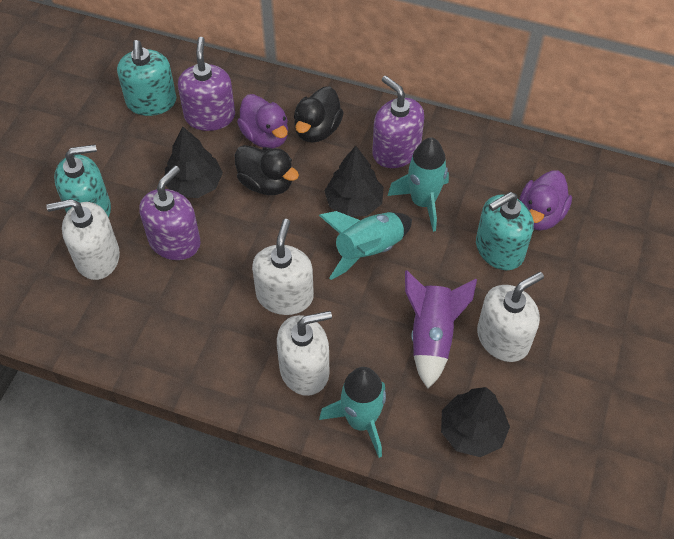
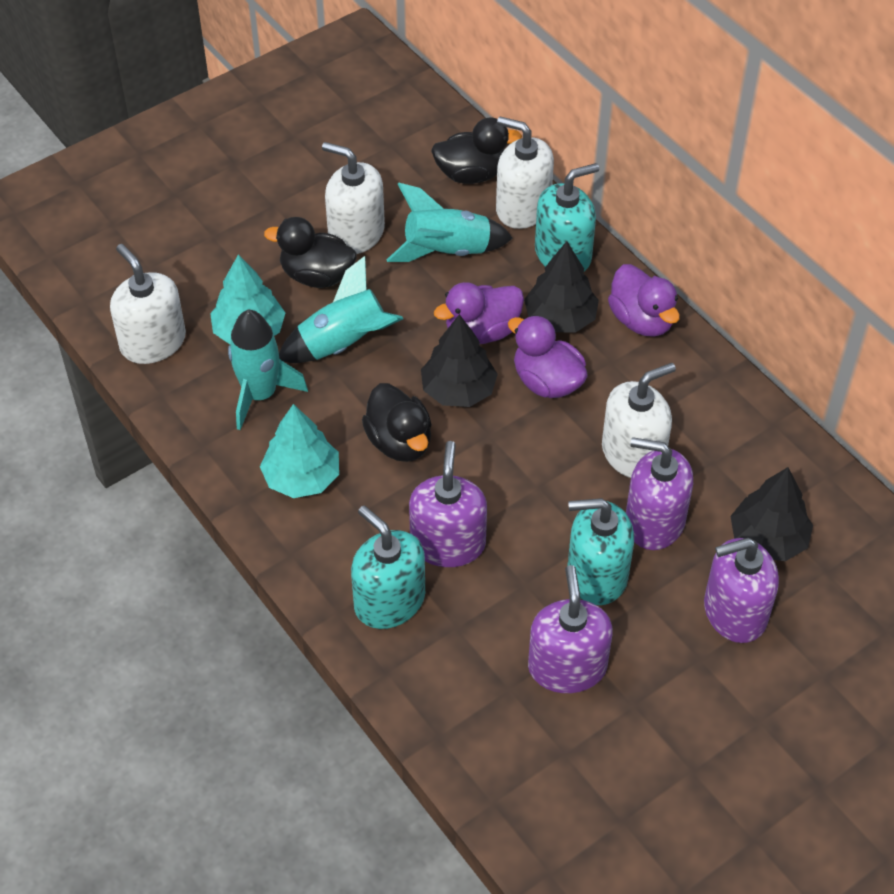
black duck: 2 -> 3
purple duck: 2 -> 3
purple rocket: 1 -> 0
purple soap dispenser: 3 -> 4
turquoise tree: 0 -> 2

